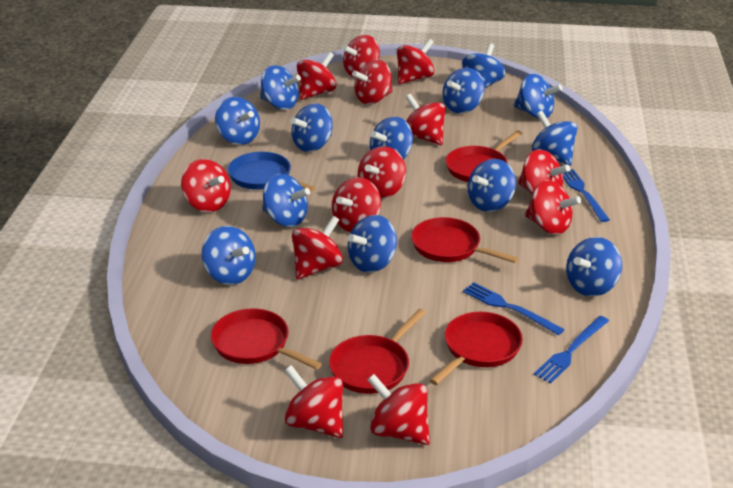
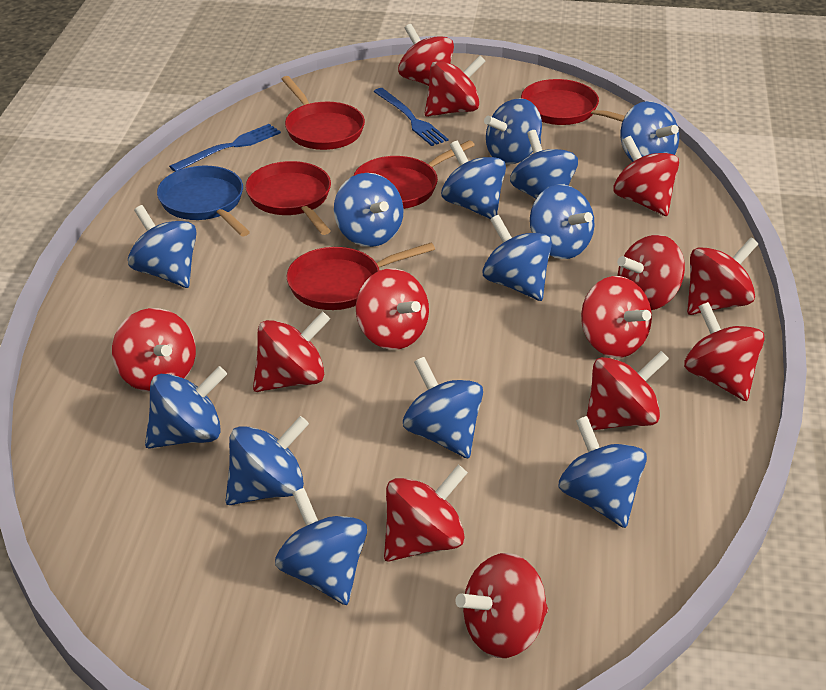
blue fork: 3 -> 2

